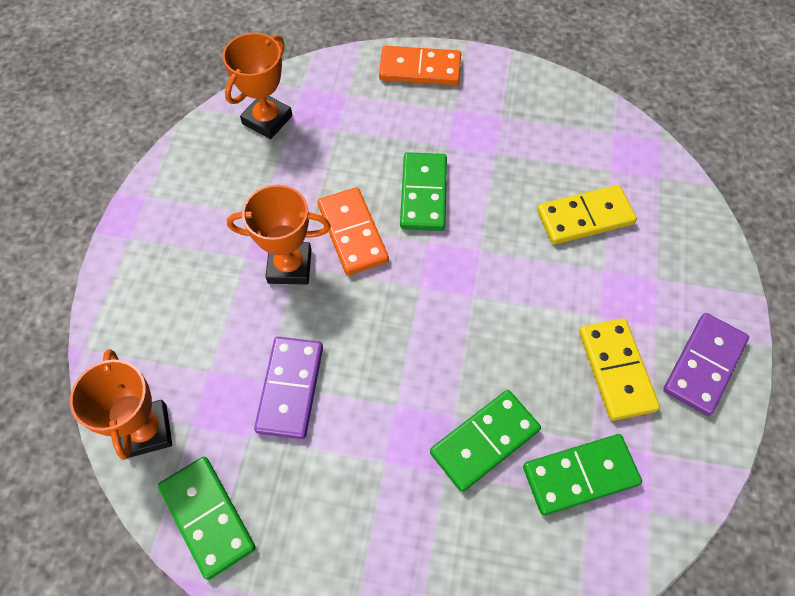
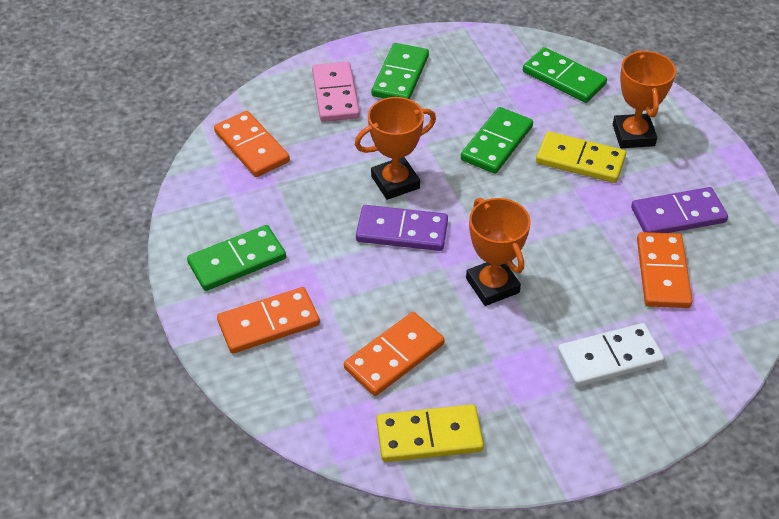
orange domino: 2 -> 4
pink domino: 0 -> 1
white domino: 0 -> 1

